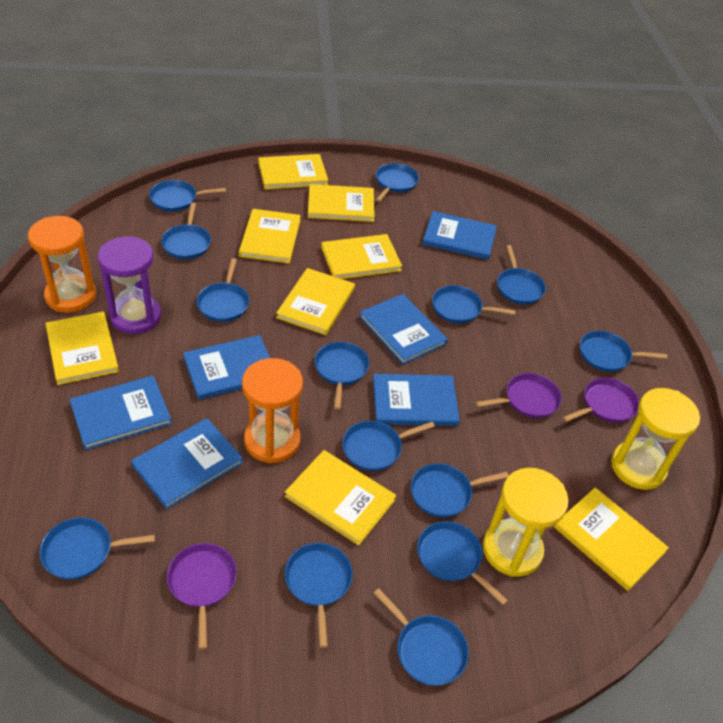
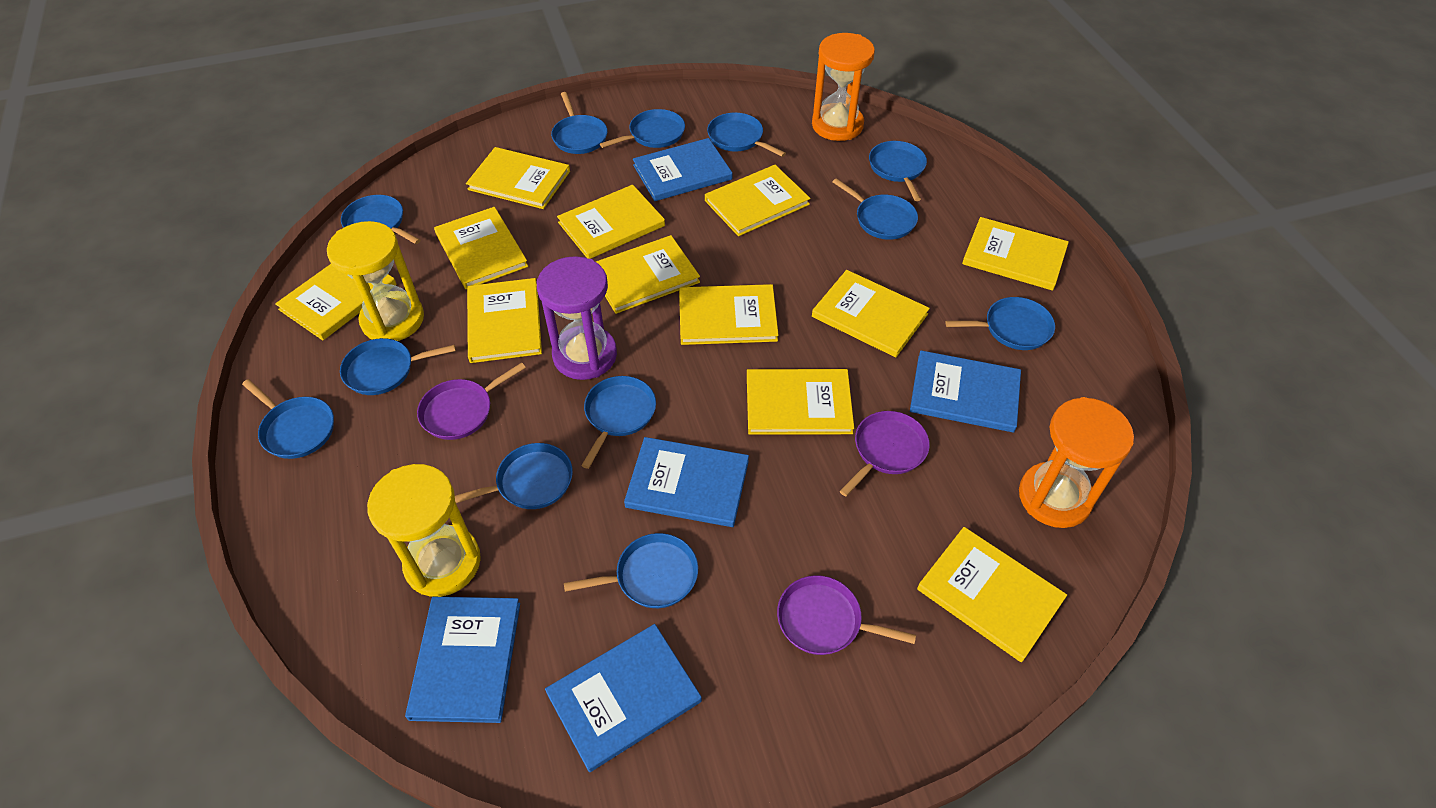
blue book: 6 -> 5
blue pan: 14 -> 12
yellow book: 8 -> 12

